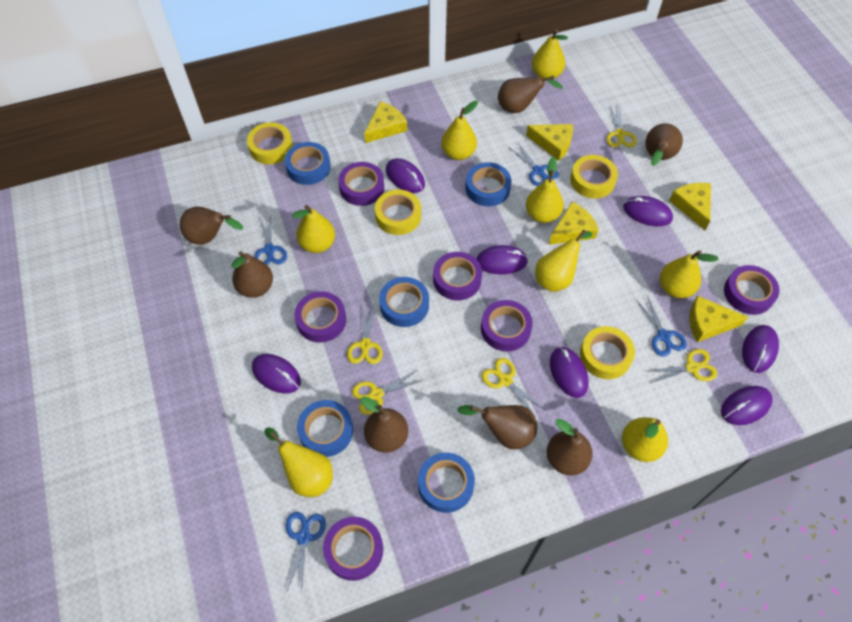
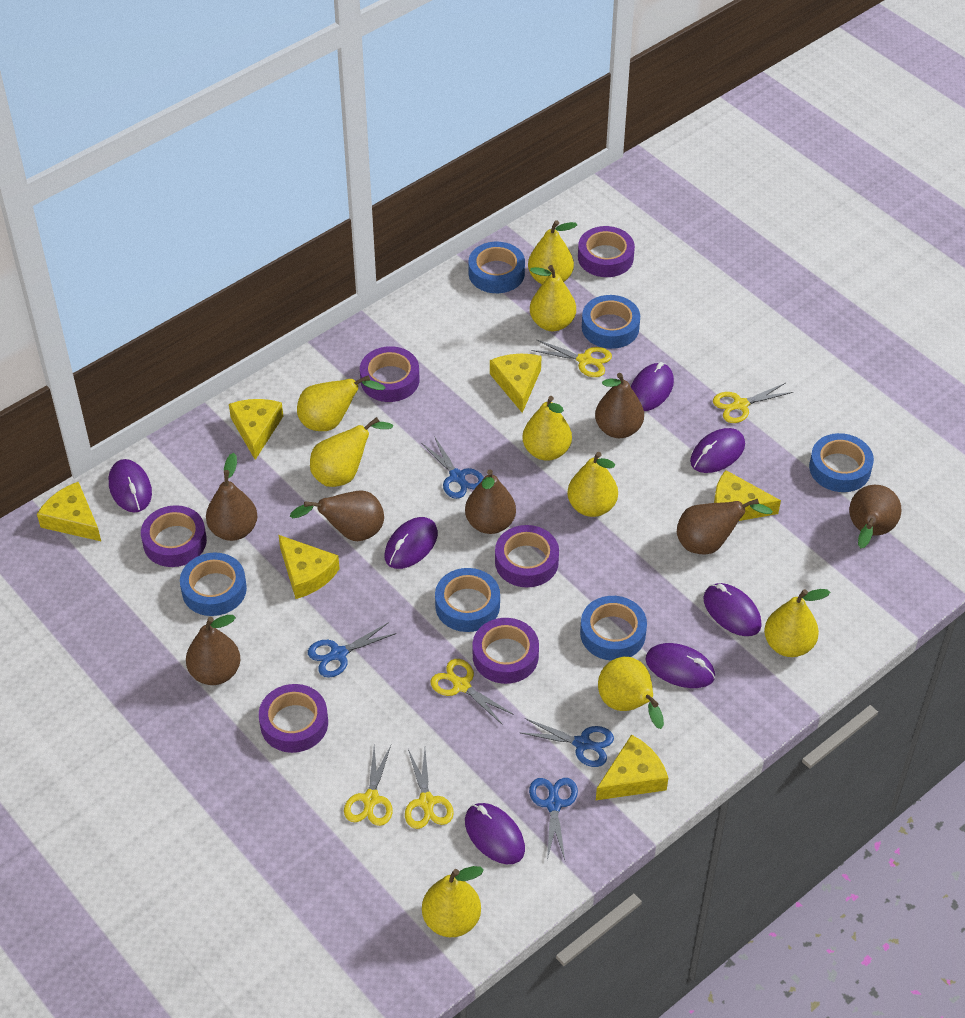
blue tape: 5 -> 6
yellow cheese: 5 -> 6
yellow pear: 8 -> 9
yellow tape: 4 -> 0

